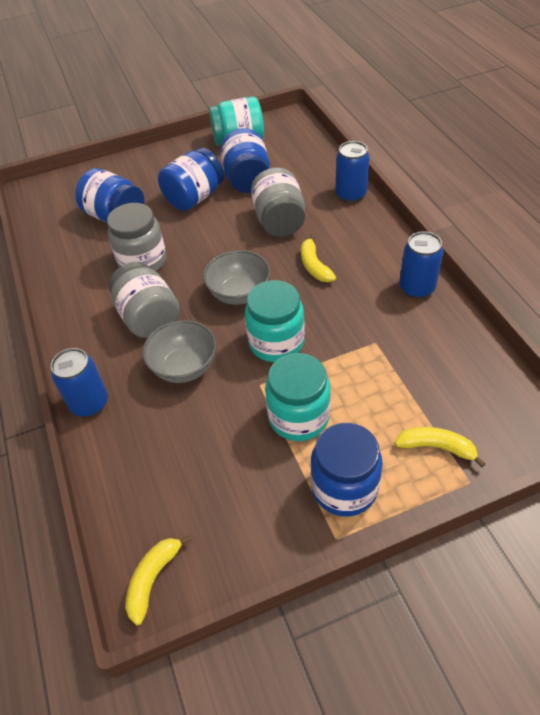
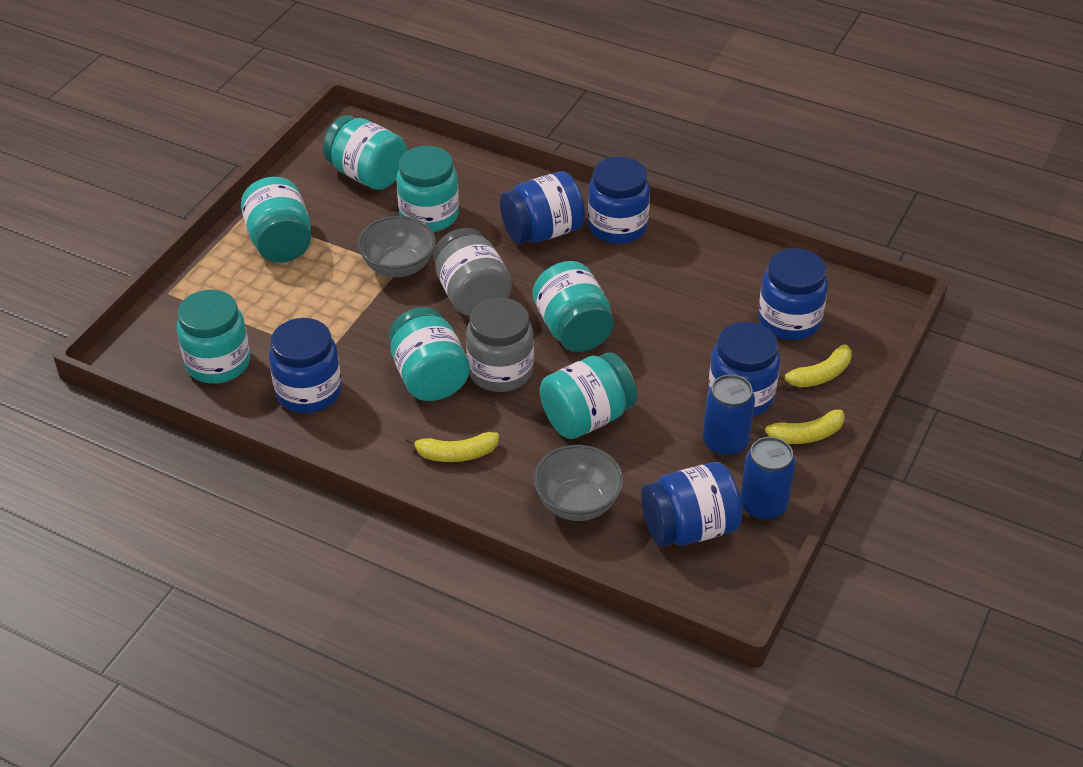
blue can: 3 -> 2
blue jar: 4 -> 6
grey jar: 3 -> 2
turquoise jar: 3 -> 7

